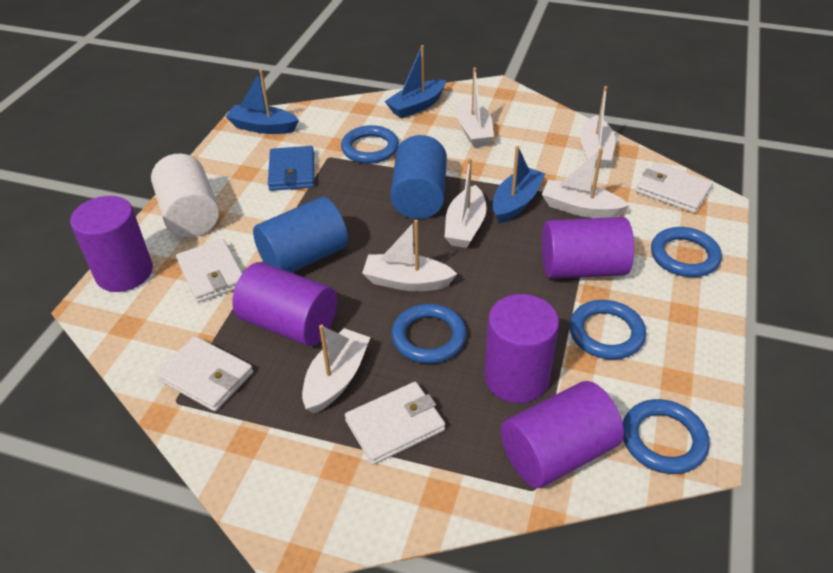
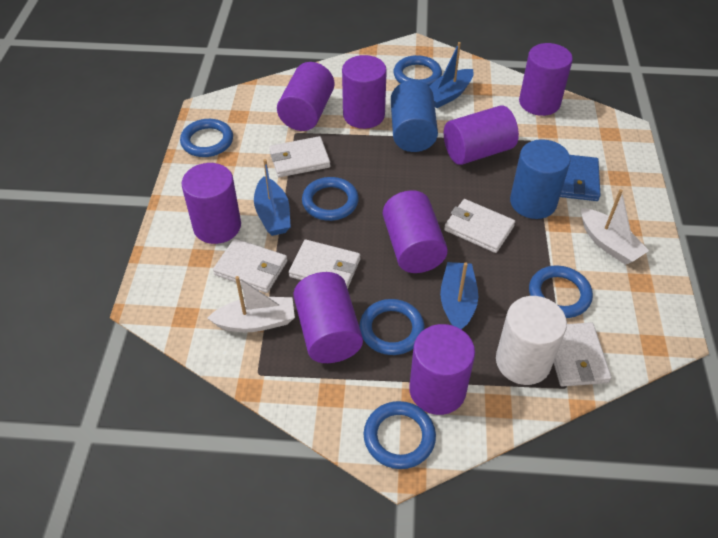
blue ring: 5 -> 6
purple cylinder: 5 -> 8
white boat: 6 -> 2
white wallet: 4 -> 5

